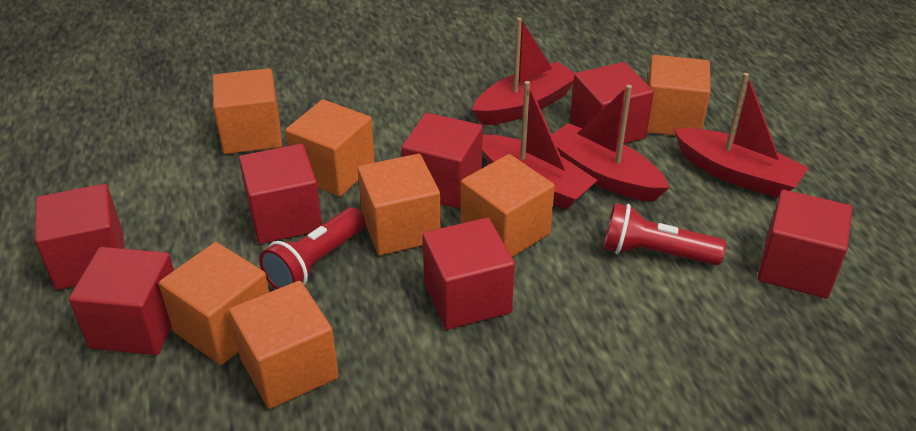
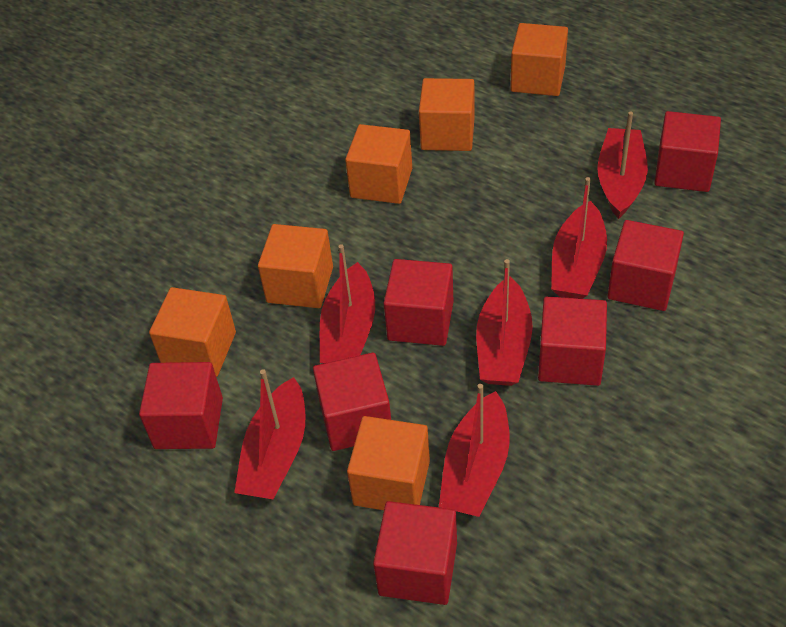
orange cube: 7 -> 6
red boat: 4 -> 6
red flashlight: 2 -> 0

